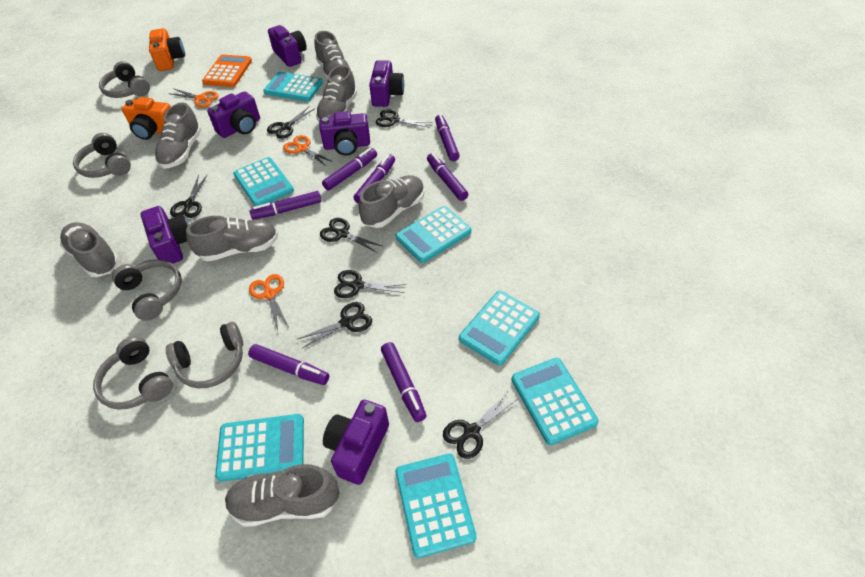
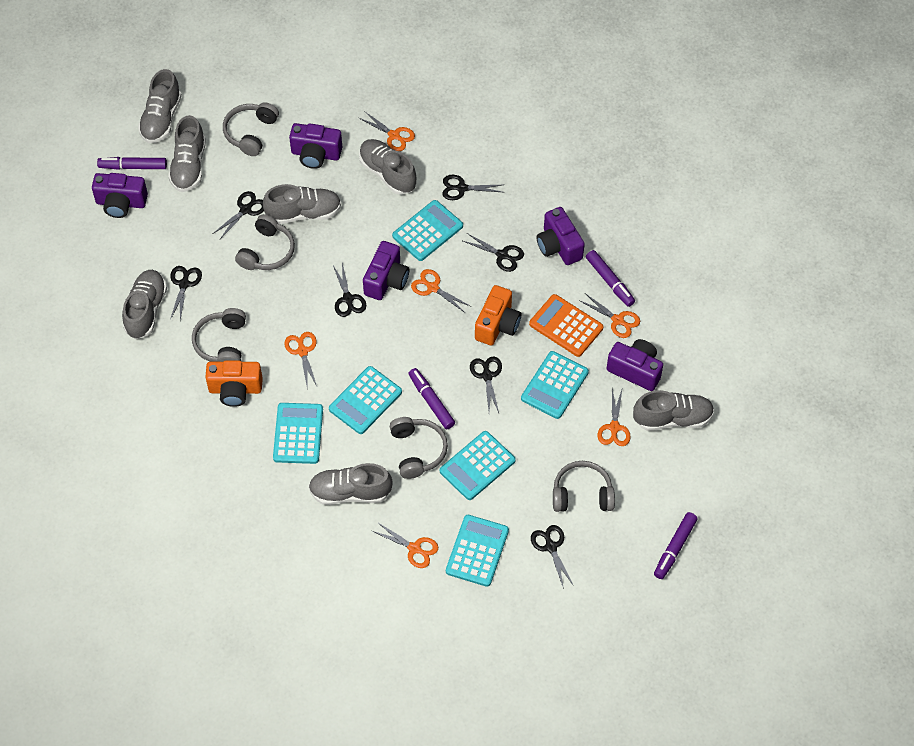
orange scissors: 3 -> 6
purple camera: 6 -> 5
purple marker: 7 -> 4
turquoise calculator: 7 -> 6

